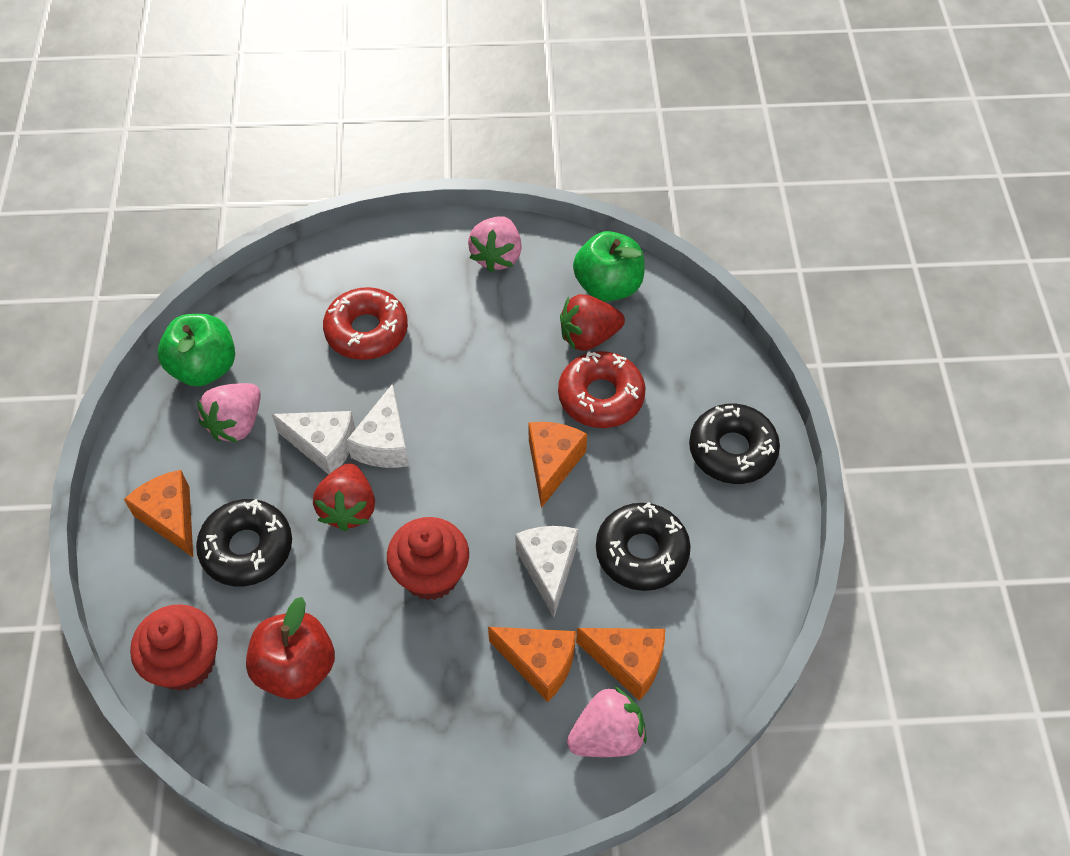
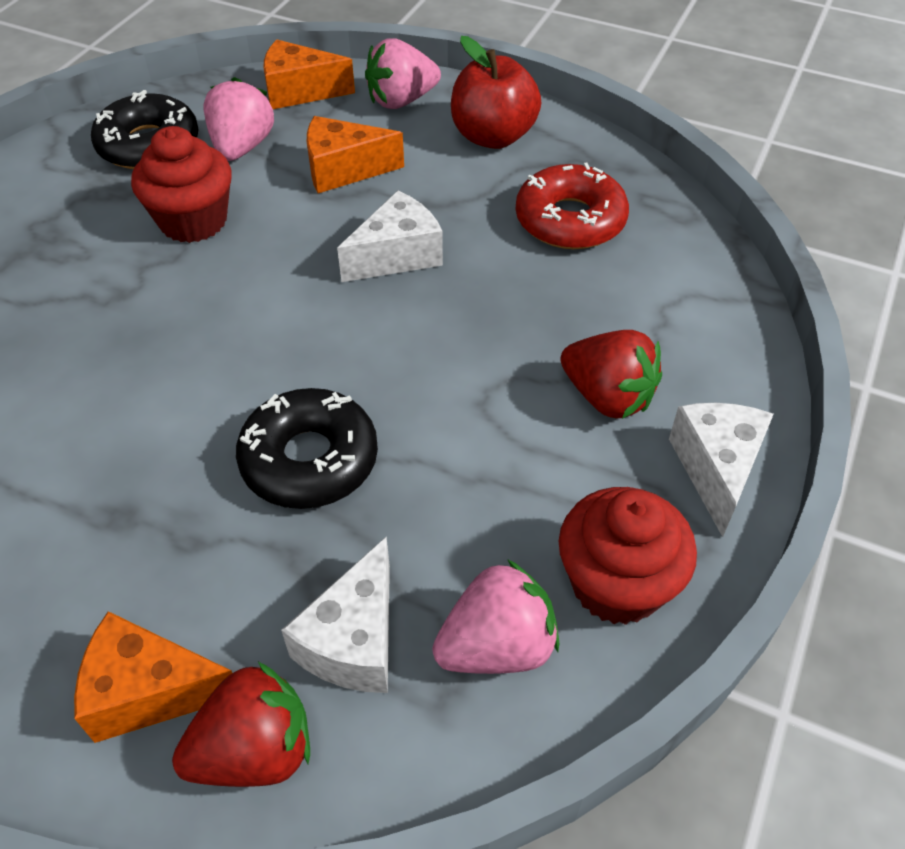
black donut: 3 -> 2
green apple: 2 -> 0
orange cheese: 4 -> 3
red donut: 2 -> 1

